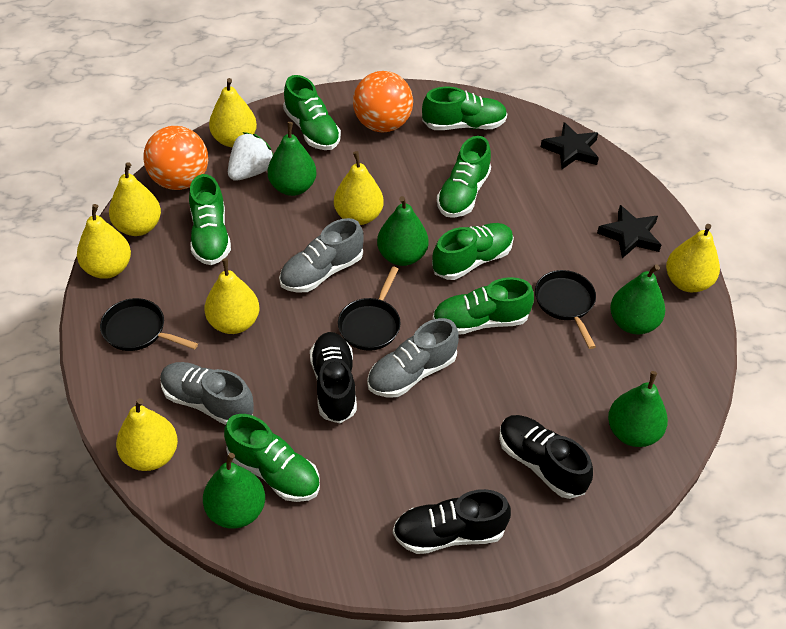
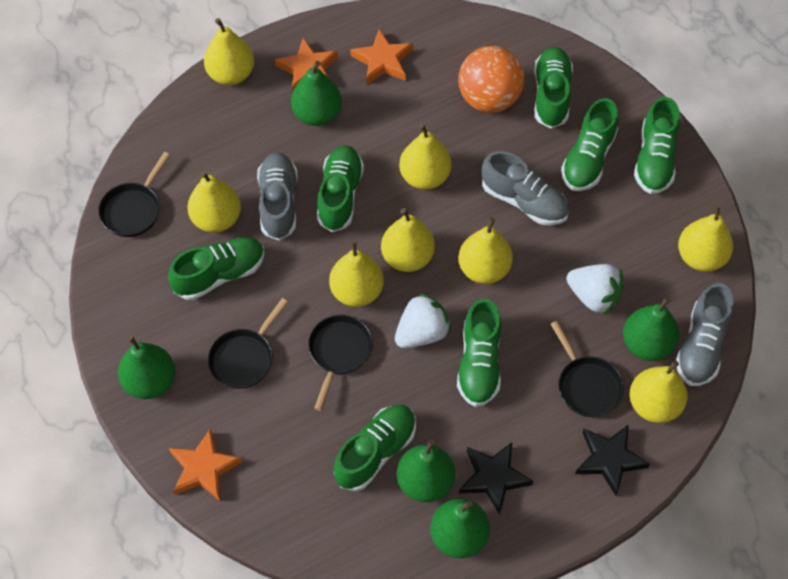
black pan: 3 -> 4
black shoe: 3 -> 0
orange ball: 2 -> 1
orange star: 0 -> 3
white strawberry: 1 -> 2
yellow pear: 7 -> 8

